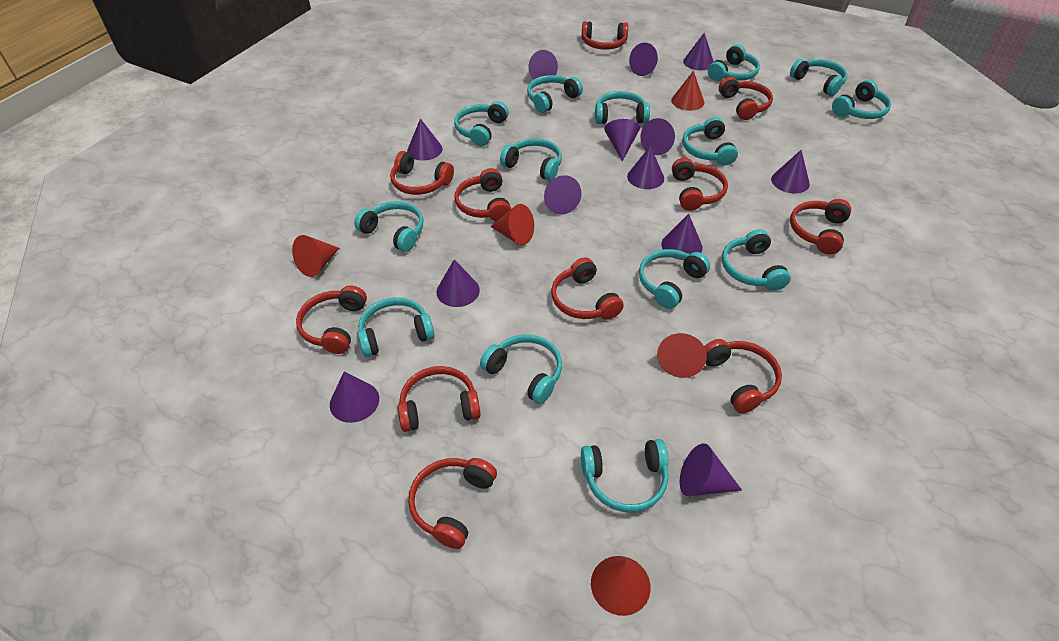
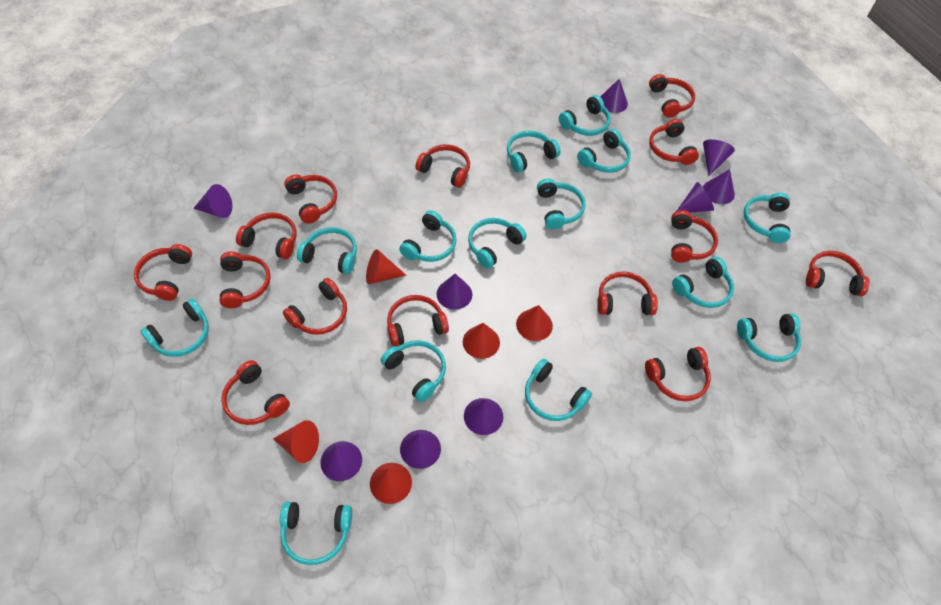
purple cone: 13 -> 9
red headphones: 11 -> 14

